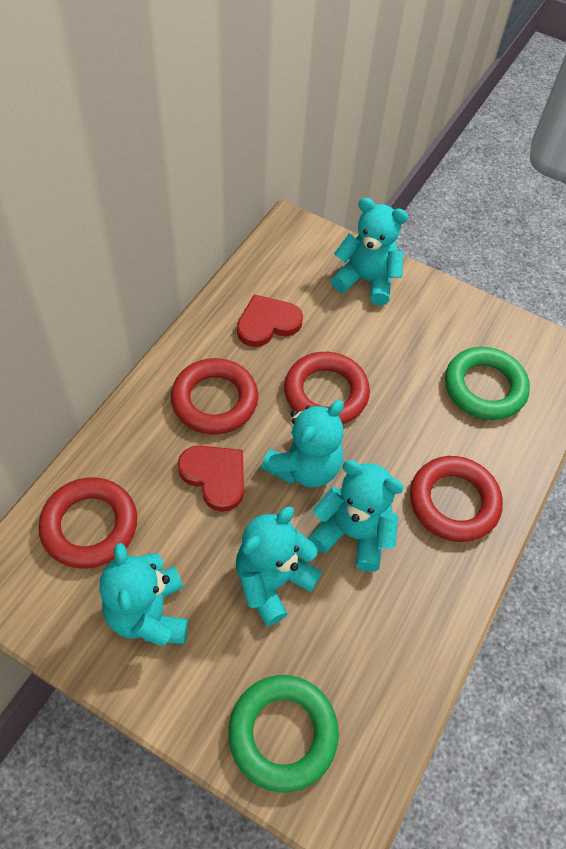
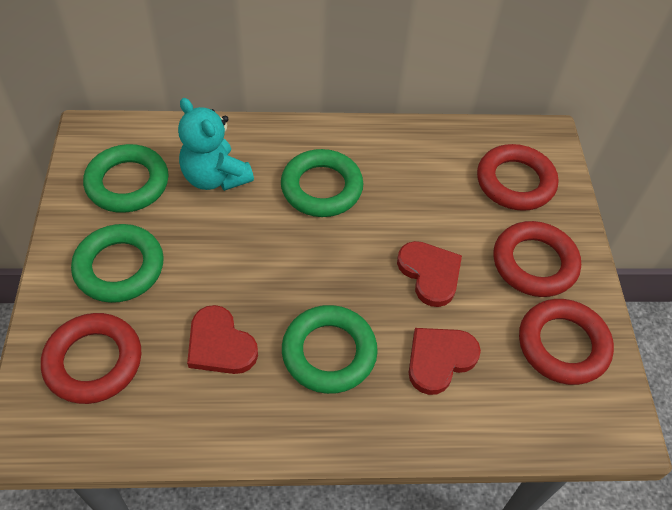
green ring: 2 -> 4
red heart: 2 -> 3
turquoise teddy bear: 5 -> 1

